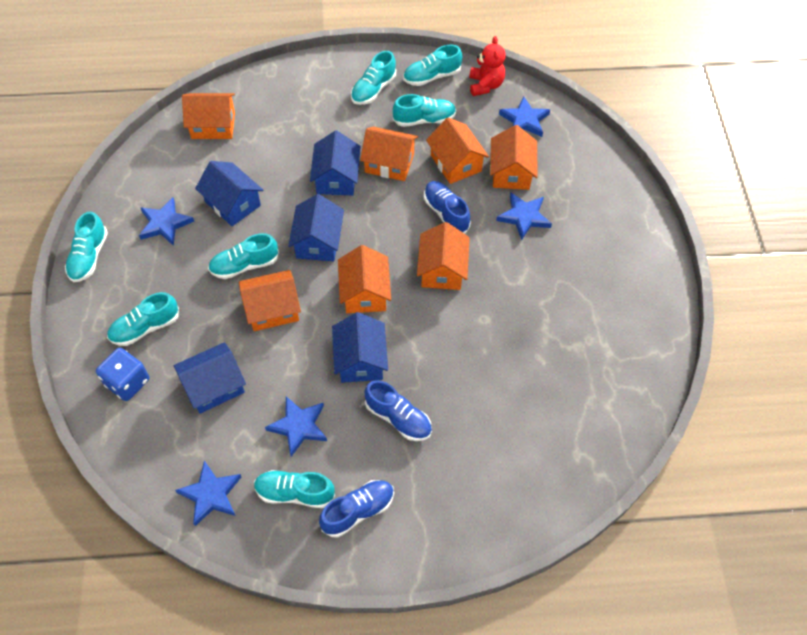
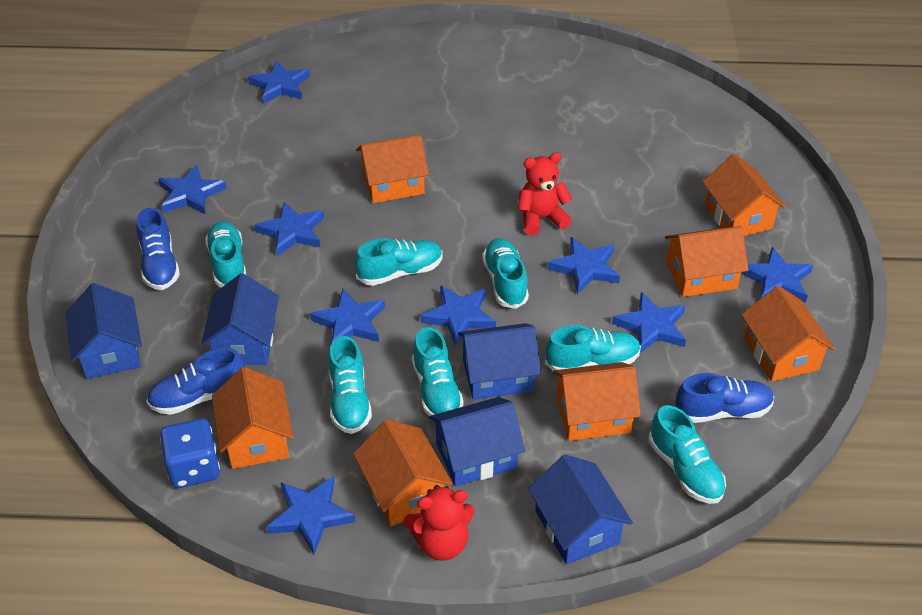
blue star: 5 -> 9
red teddy bear: 1 -> 2

